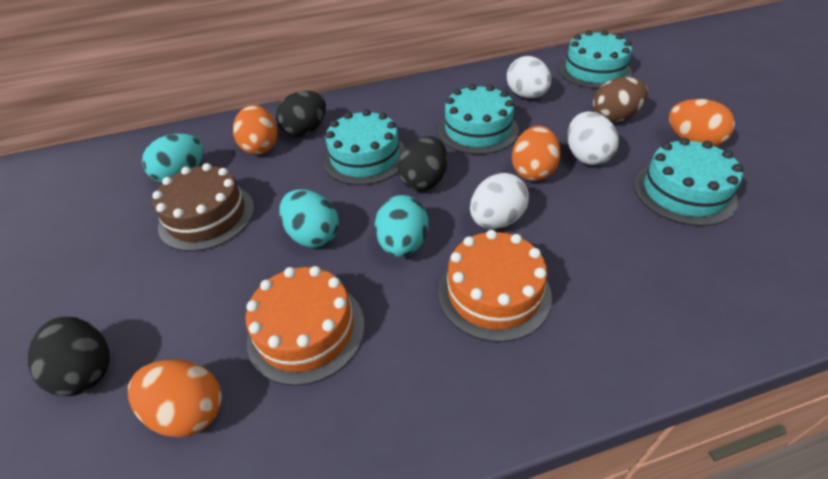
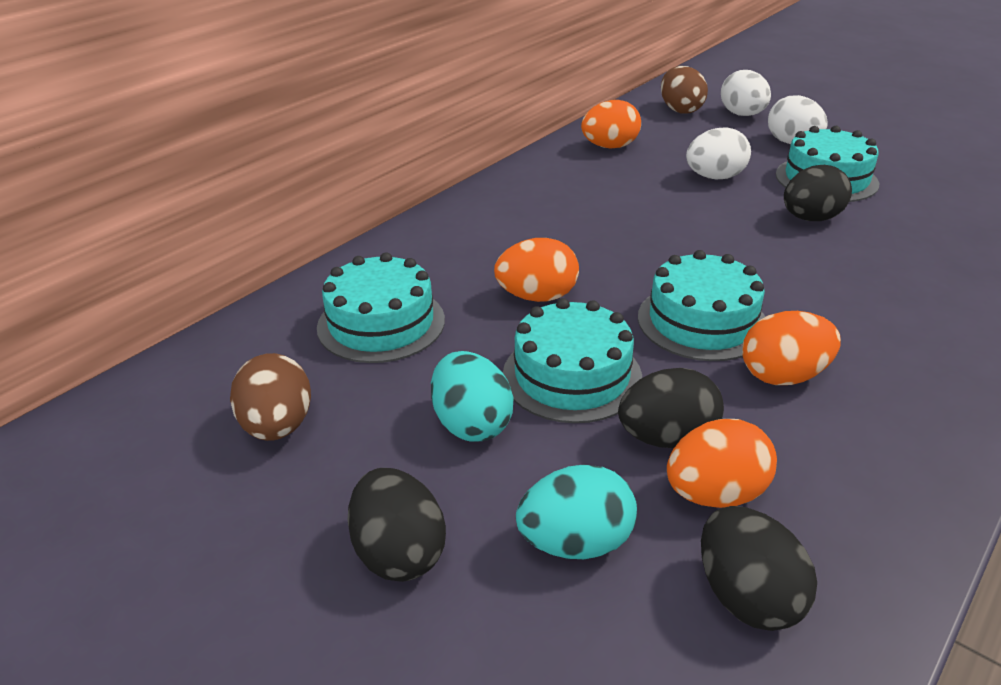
black egg: 3 -> 4
brown cake: 1 -> 0
brown egg: 1 -> 2
orange cake: 2 -> 0
turquoise egg: 3 -> 2

